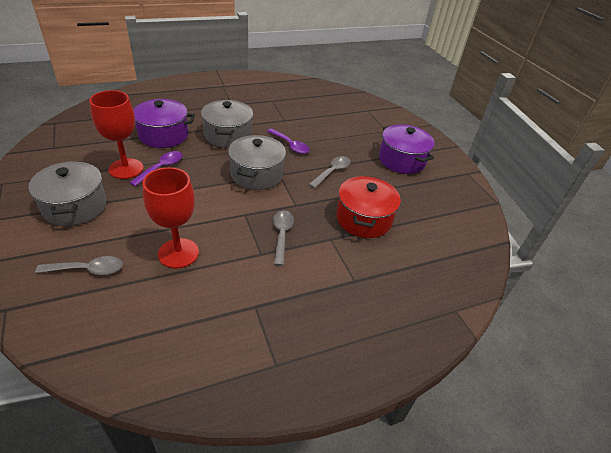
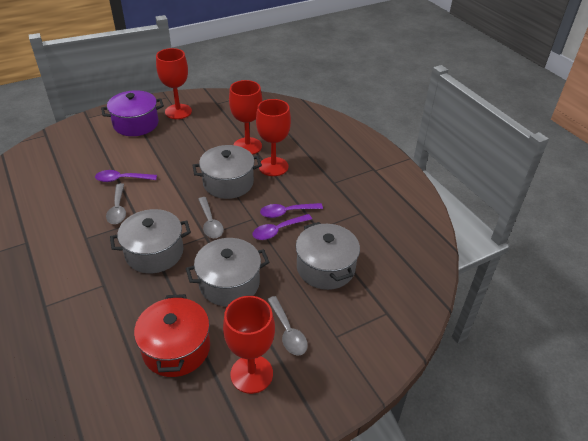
grey pot: 3 -> 4
purple pot: 2 -> 1
purple spoon: 2 -> 3
red goblet: 2 -> 4

